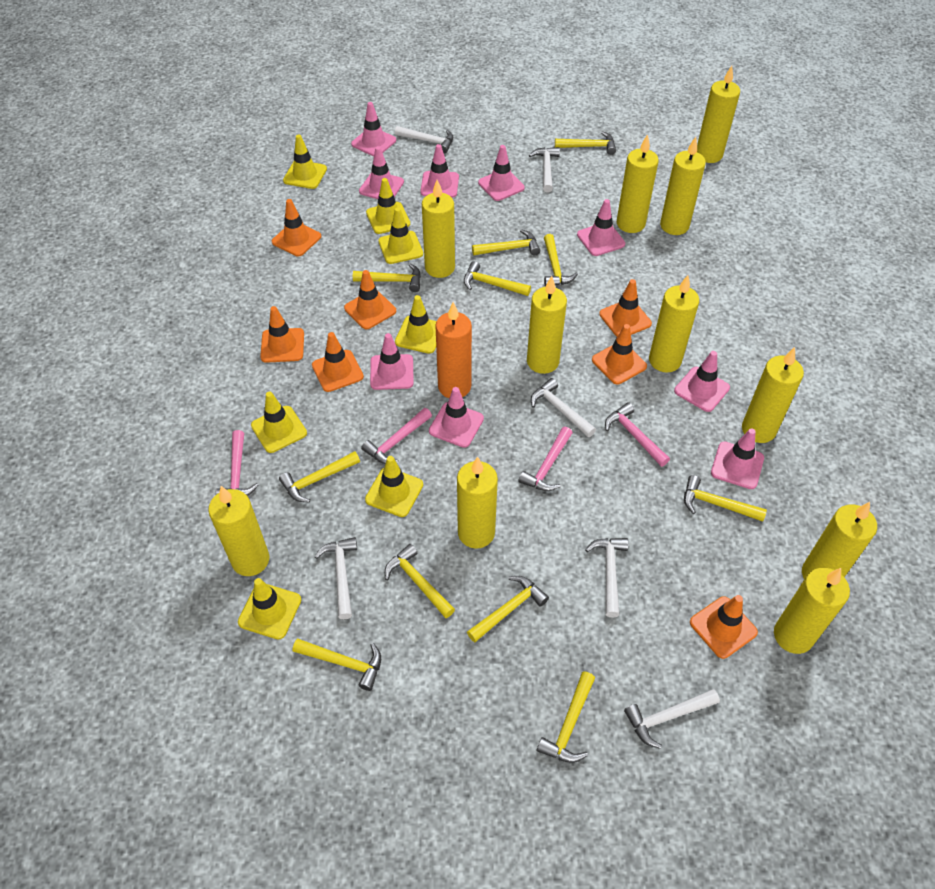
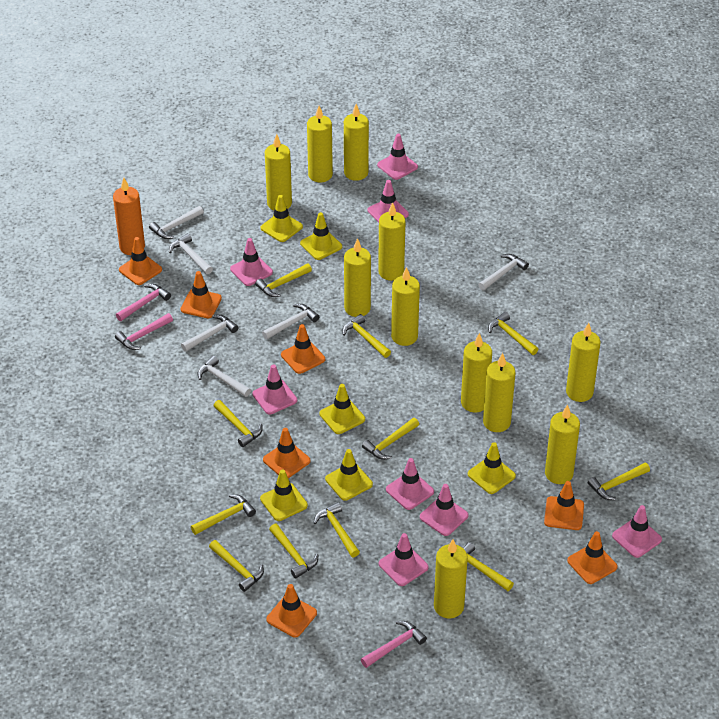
pink hammer: 4 -> 3
pink traffic cone: 9 -> 8
yellow traffic cone: 7 -> 6

